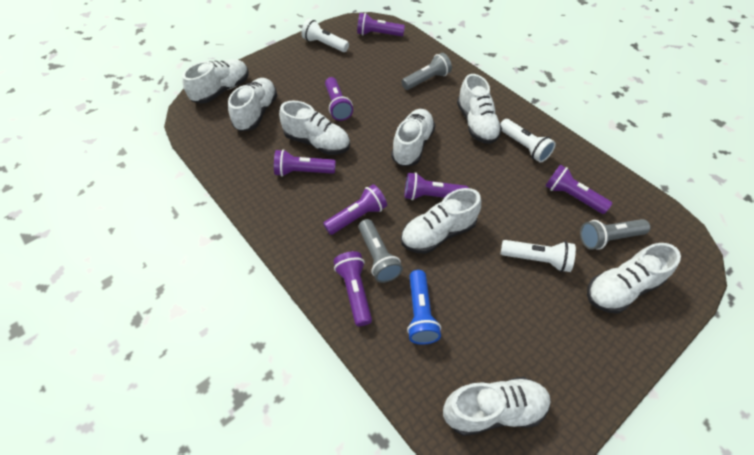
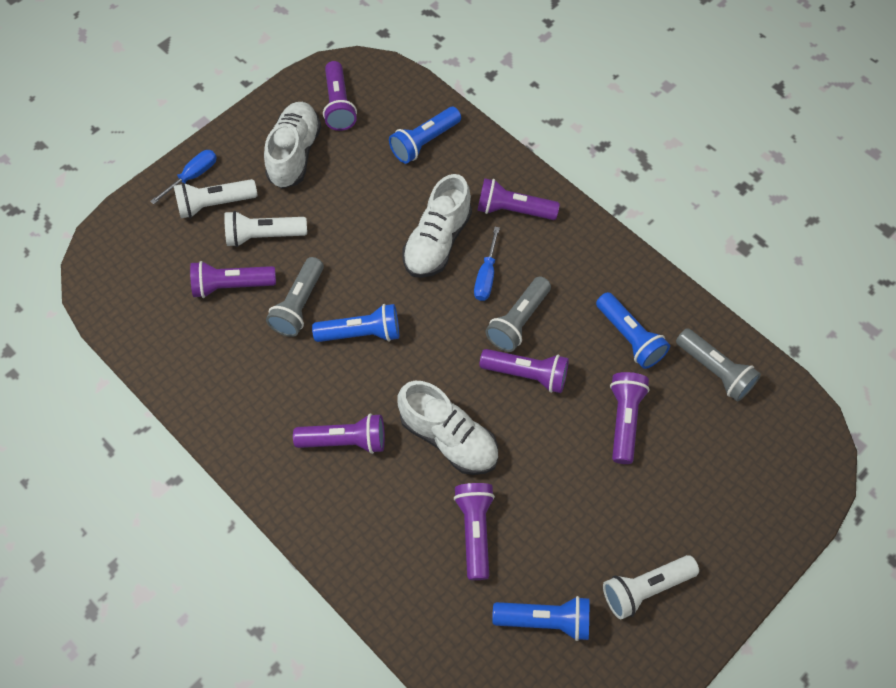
blue flashlight: 1 -> 4
blue screwdriver: 0 -> 2
white shoe: 8 -> 3

